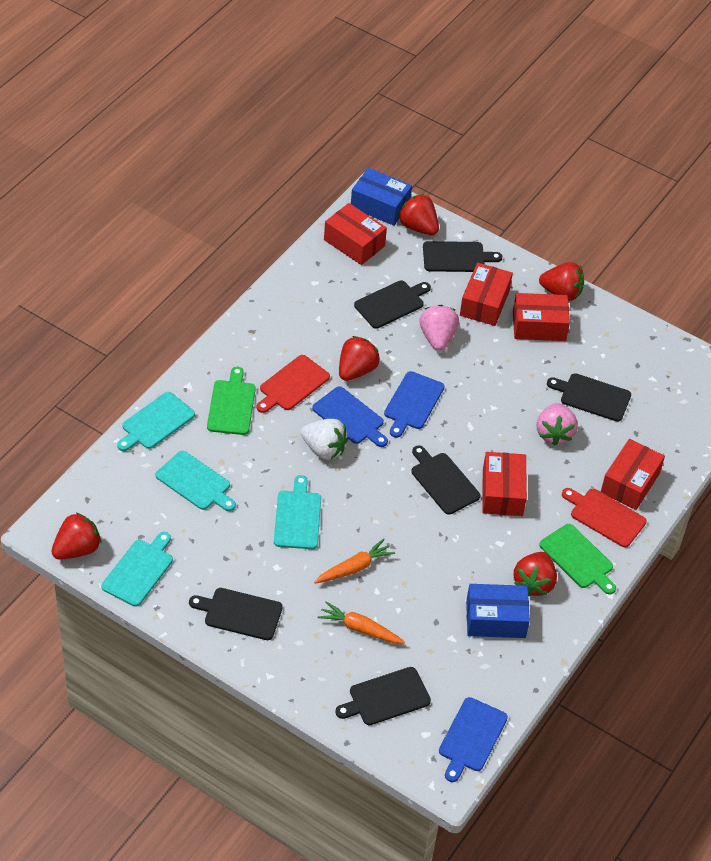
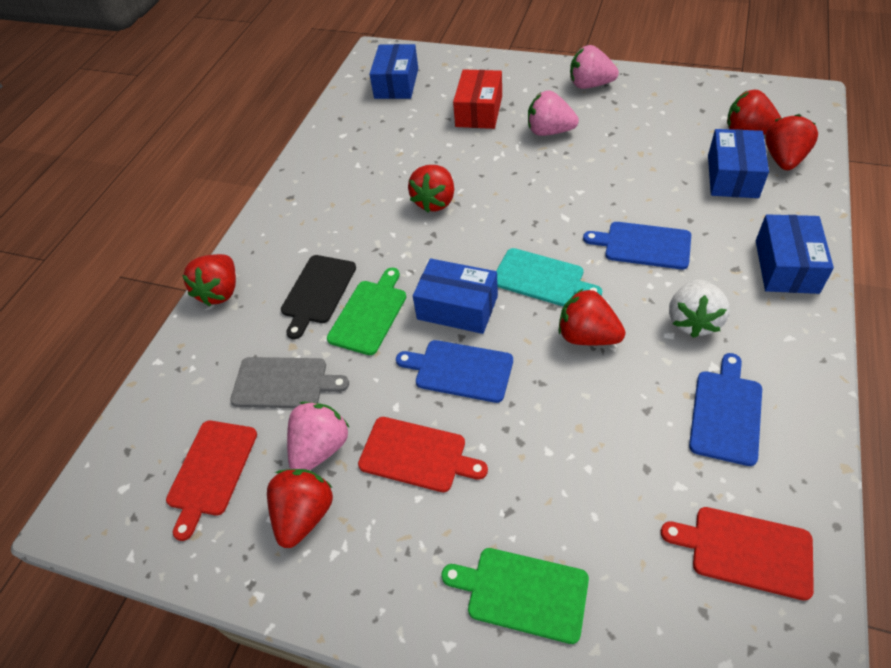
black cutting board: 6 -> 1
blue box: 2 -> 4
grey cutting board: 0 -> 1
orange carrot: 2 -> 0
pink strawberry: 2 -> 3
red box: 5 -> 1
red cutting board: 2 -> 3
red strawberry: 5 -> 6
turquoise cutting board: 4 -> 1

